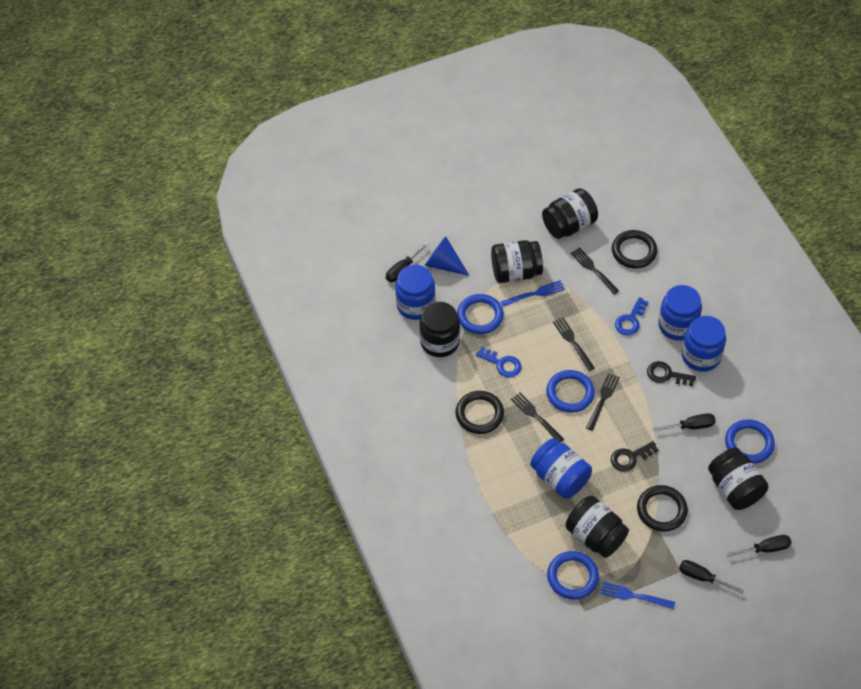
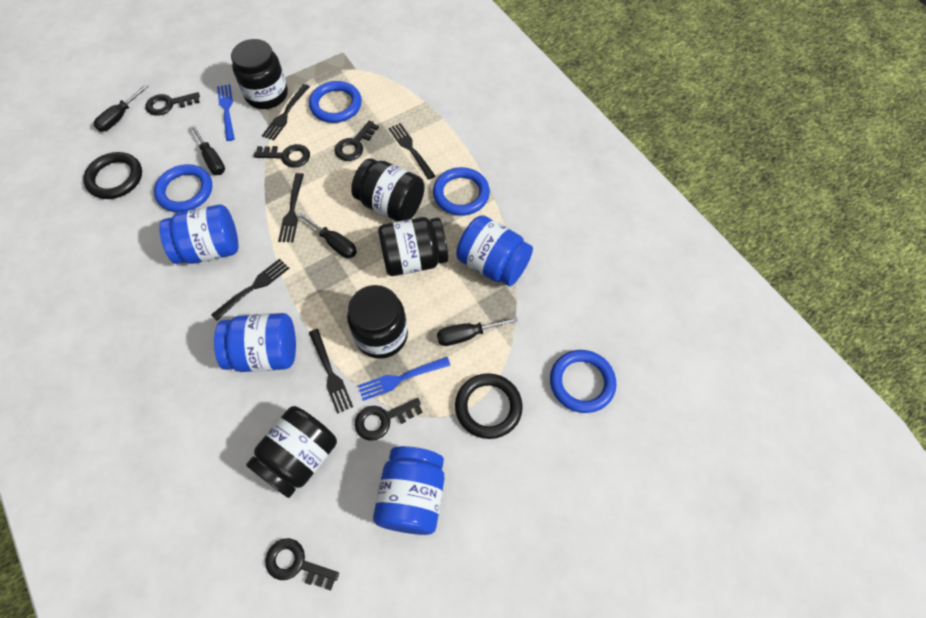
black fork: 4 -> 5
black key: 2 -> 5
black ring: 3 -> 2
blue cone: 1 -> 0
blue key: 2 -> 0

